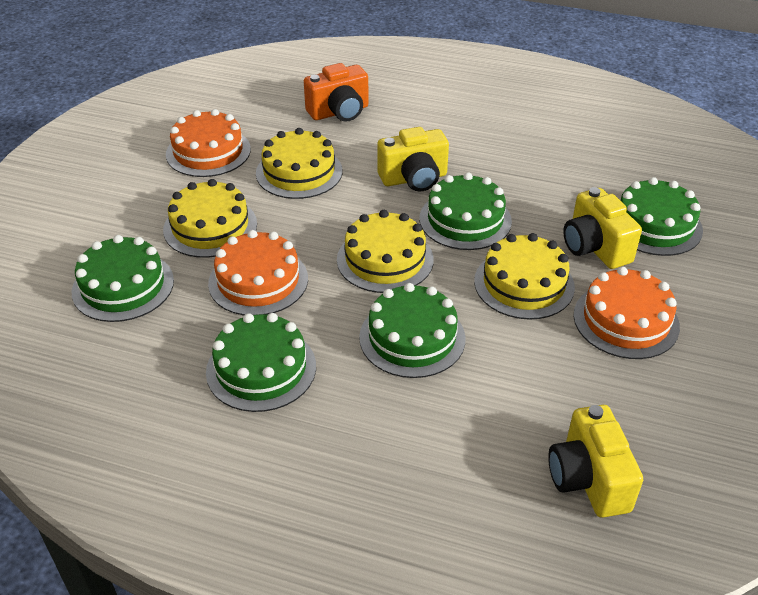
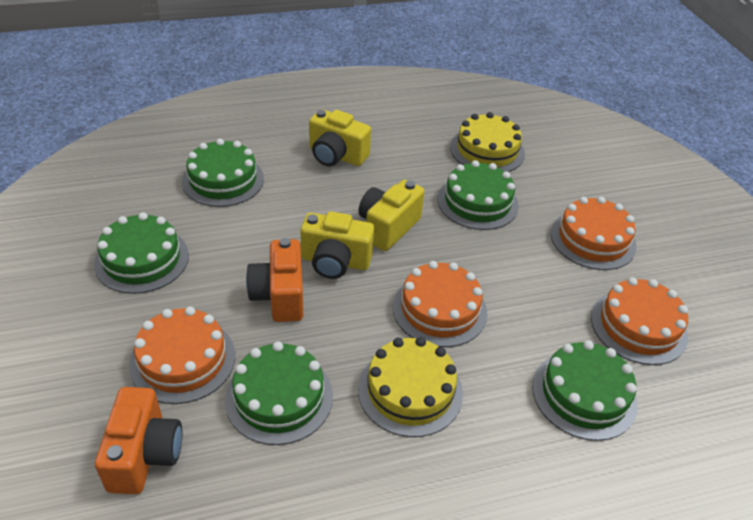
orange cake: 3 -> 4
orange camera: 1 -> 2
yellow cake: 4 -> 2

